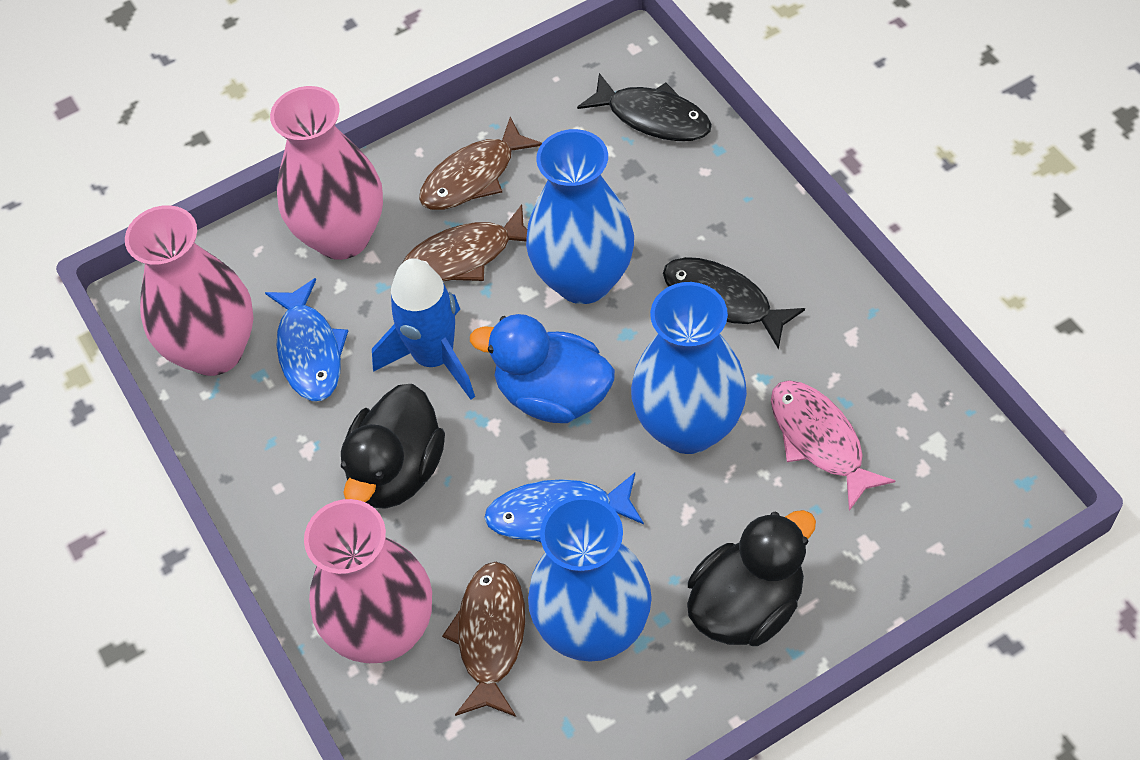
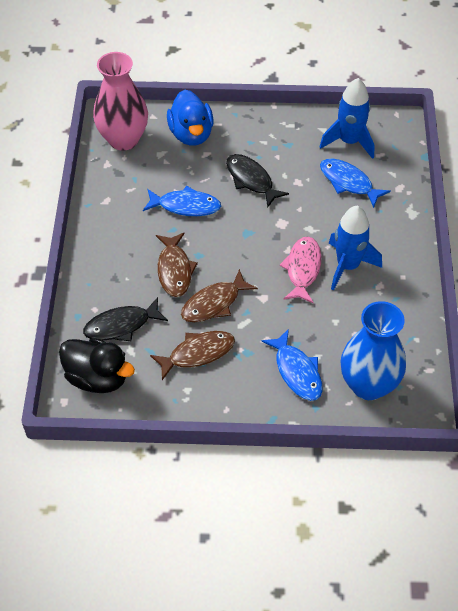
black duck: 2 -> 1
blue fish: 2 -> 3
blue rocket: 1 -> 2
blue vase: 3 -> 1
pink vase: 3 -> 1

